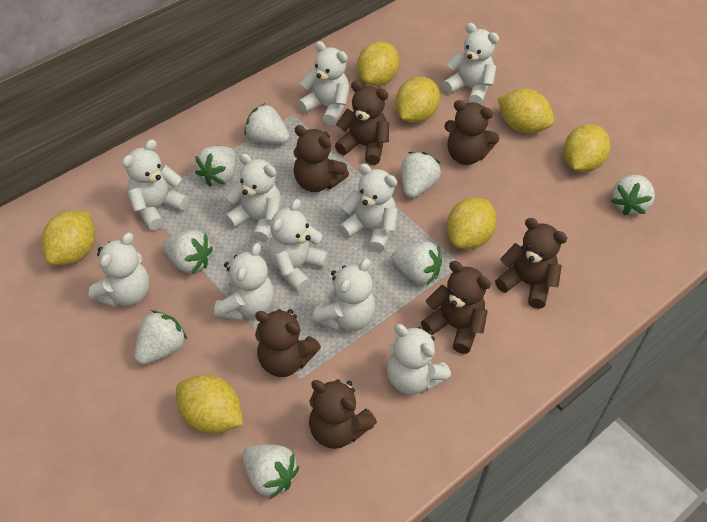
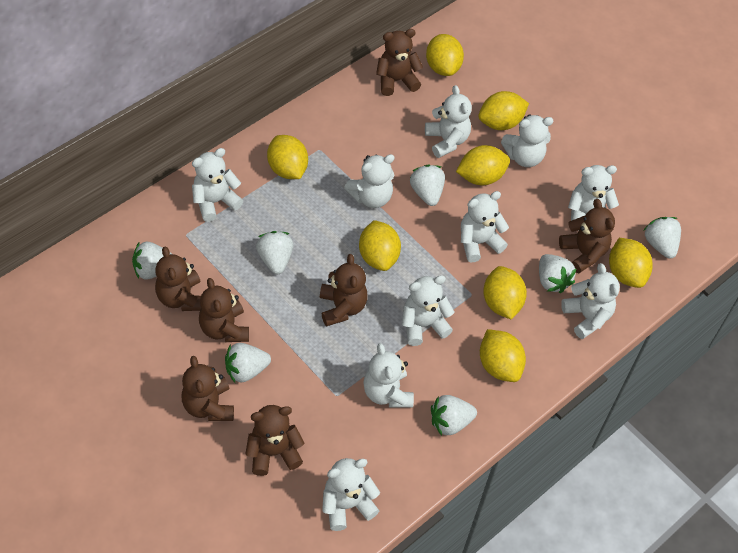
white strawberry: 8 -> 7
yellow lemon: 7 -> 8

